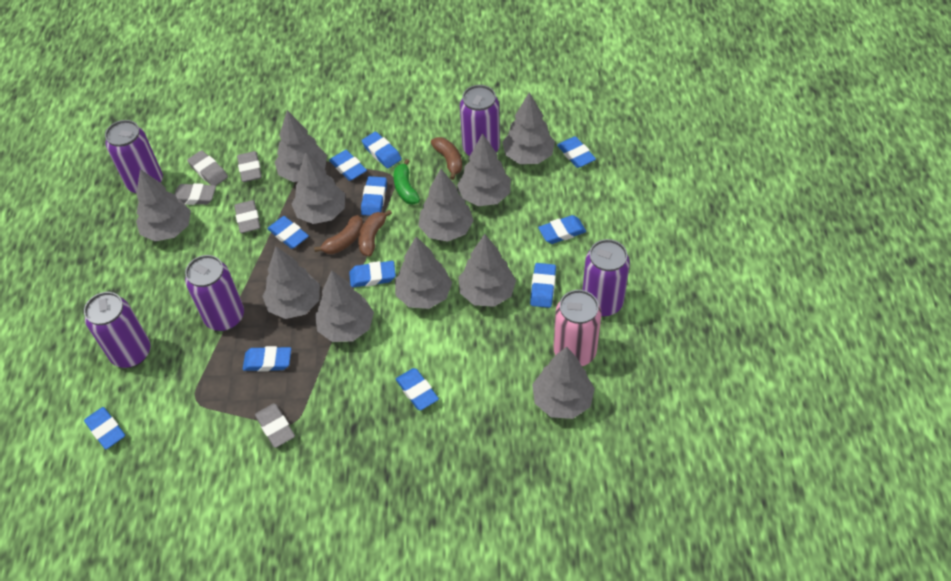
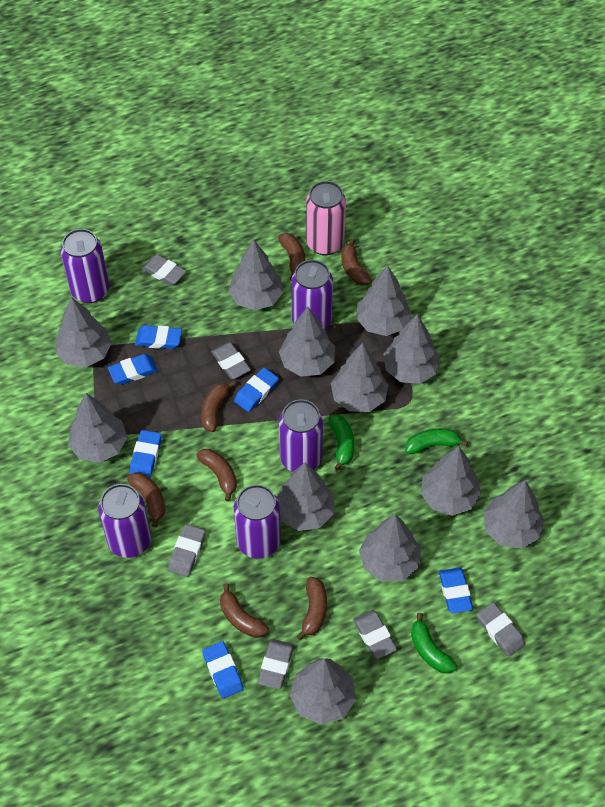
blue eraser: 11 -> 6
brown banana: 3 -> 7
green banana: 1 -> 3
grey eraser: 5 -> 6
grey tree: 11 -> 12

